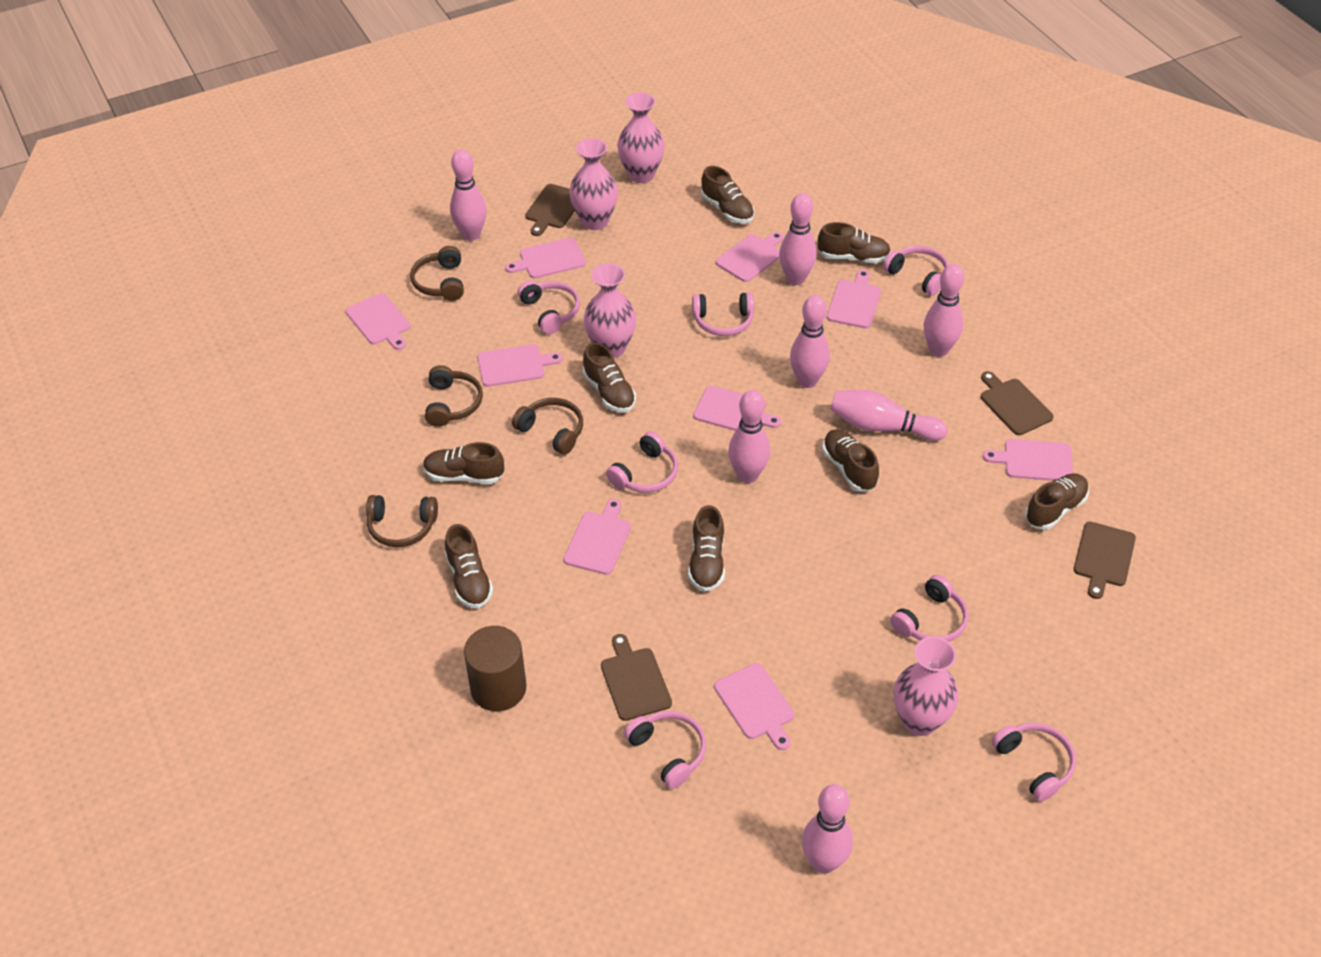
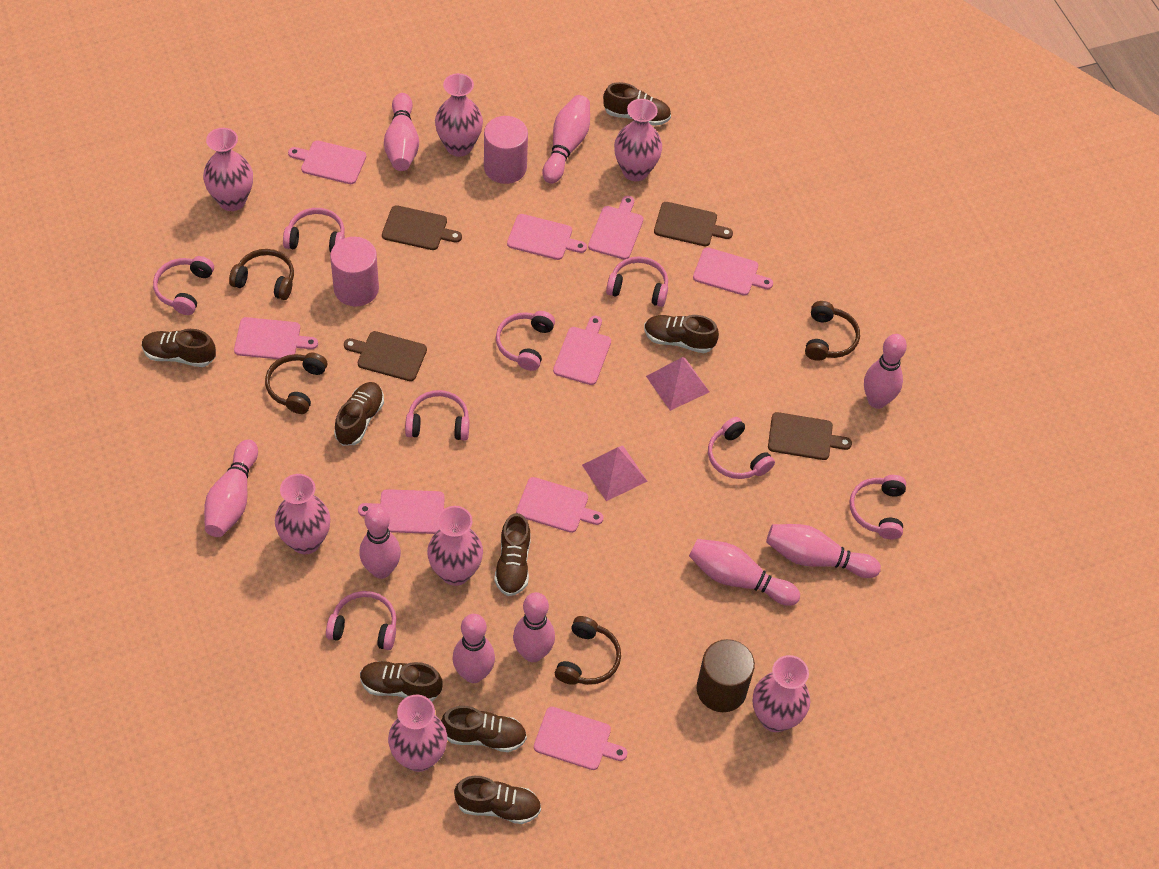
pink bowling pin: 7 -> 9
pink cylinder: 0 -> 2
pink headphones: 7 -> 8
pink pyramid: 0 -> 2
pink vase: 4 -> 7

